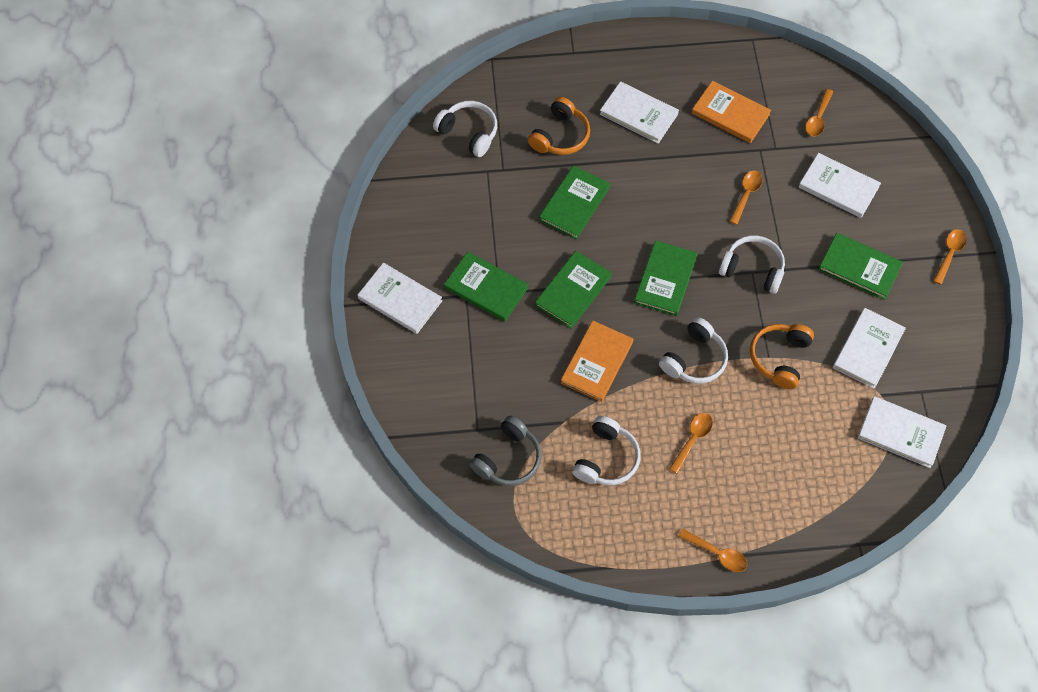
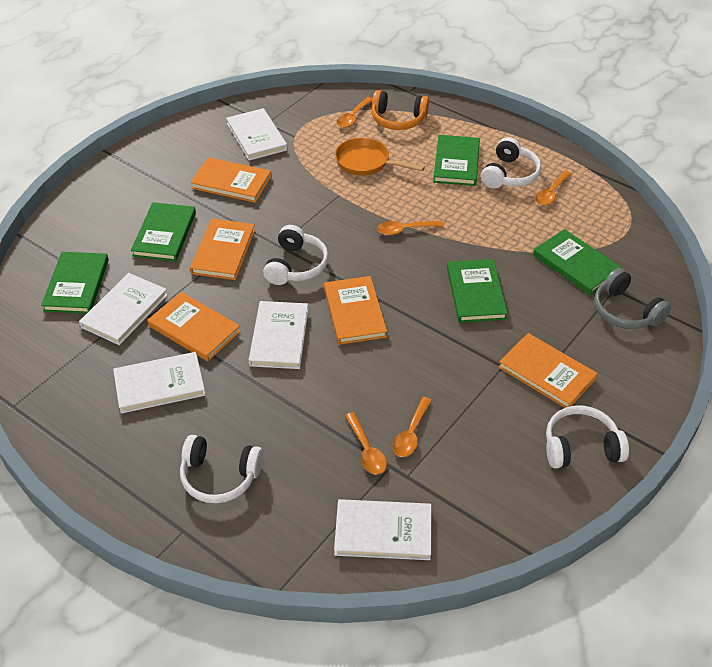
orange book: 2 -> 5
orange headphones: 2 -> 1
orange pan: 0 -> 1

